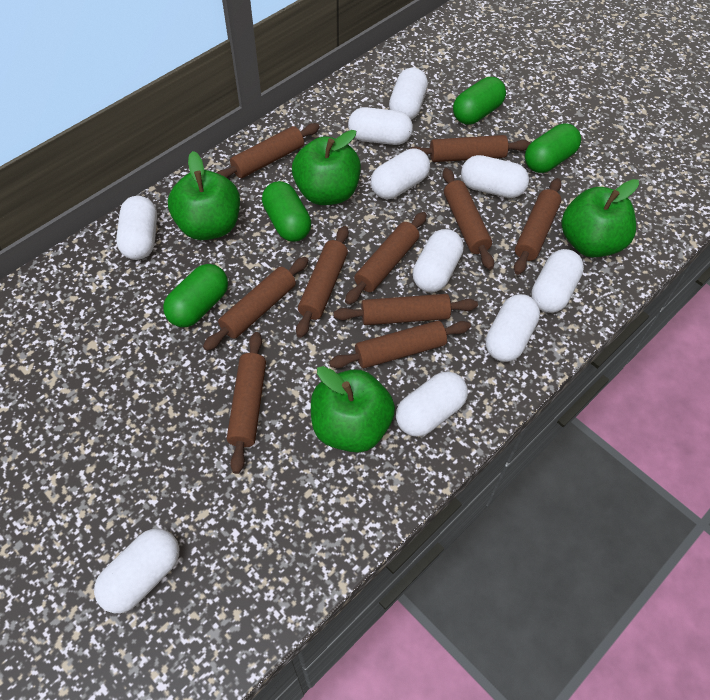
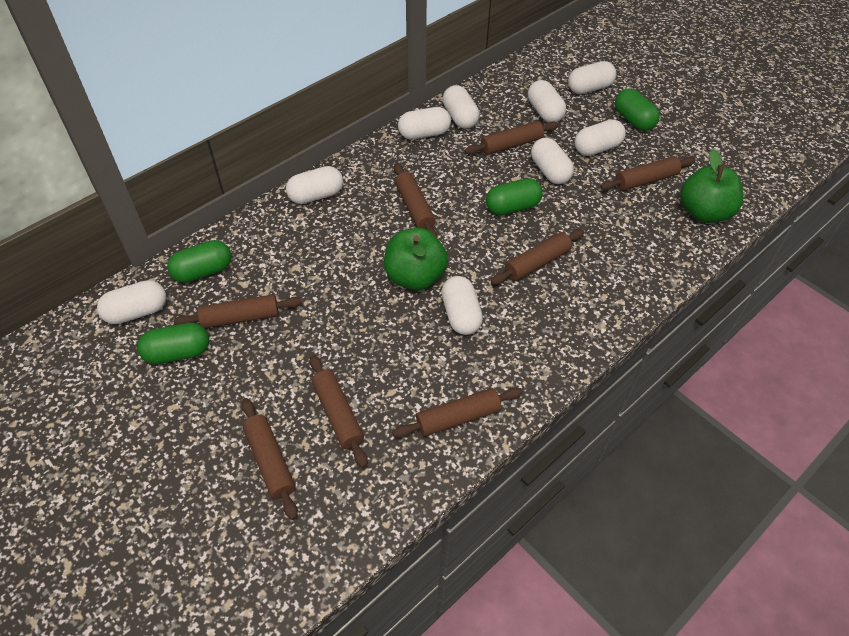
brown rolling pin: 10 -> 8
green apple: 4 -> 2
white capsule: 10 -> 9

